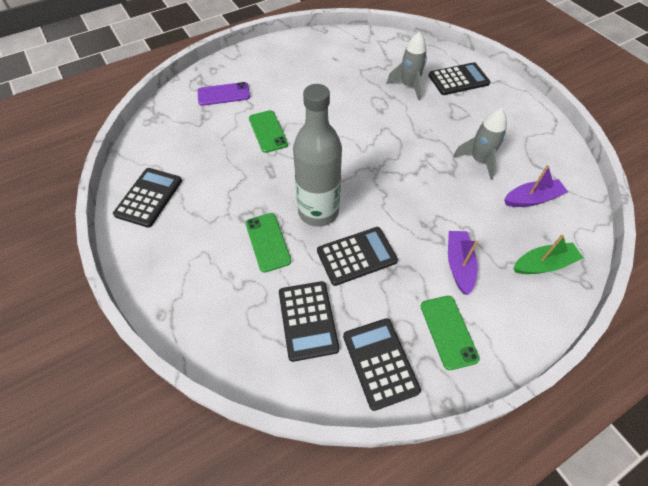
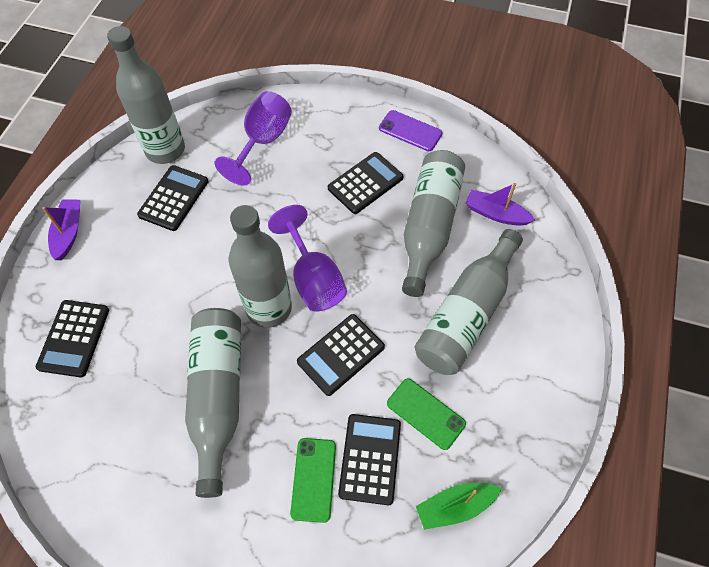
green phone: 3 -> 2
grey bottle: 1 -> 5
grey rocket: 2 -> 0
purple goblet: 0 -> 2

